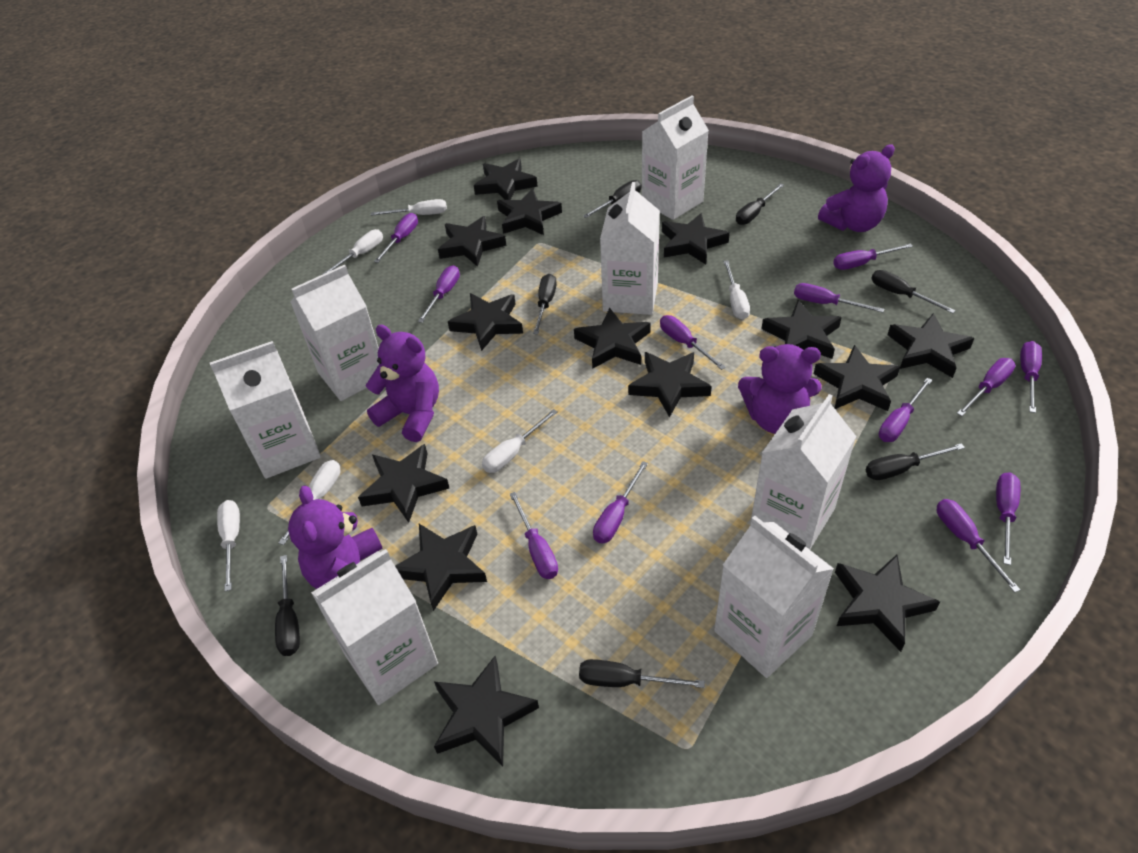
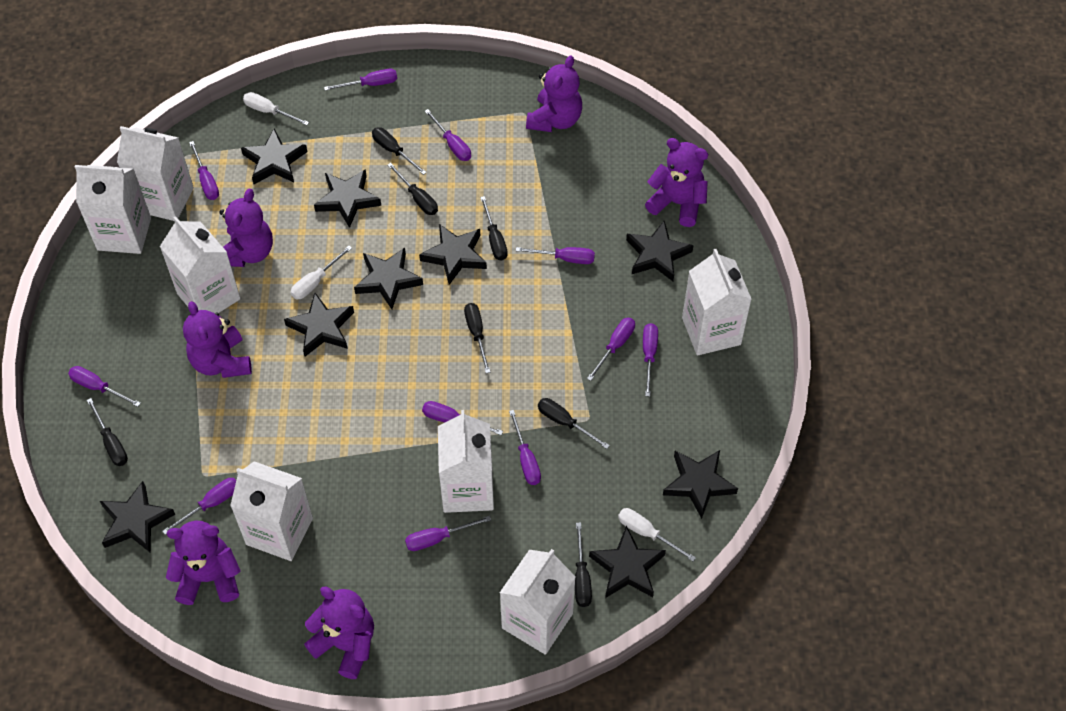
black star: 14 -> 9
purple screwdriver: 12 -> 11
purple teddy bear: 4 -> 6
white screwdriver: 6 -> 3

